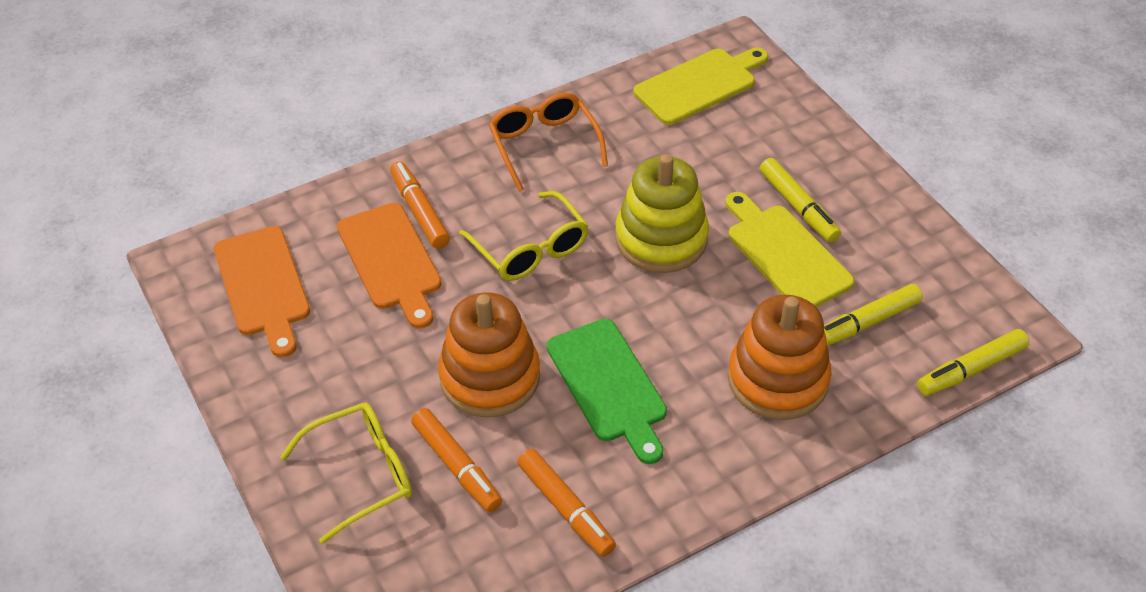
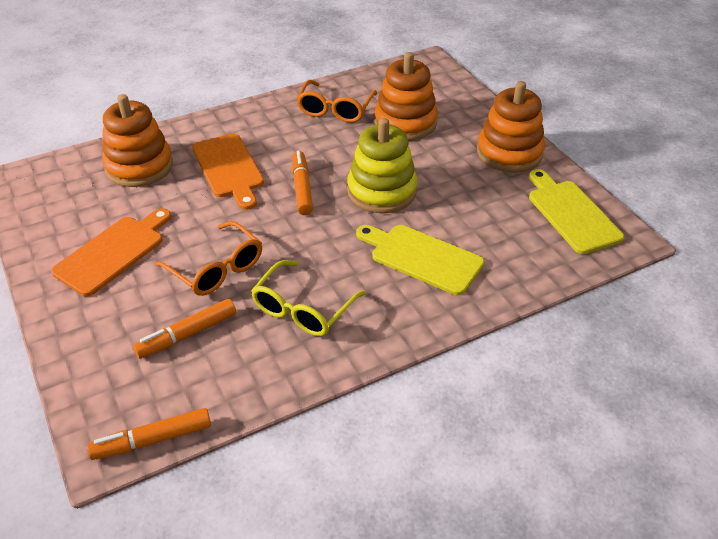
green cutting board: 1 -> 0
orange glasses: 1 -> 2
orange stacking toy: 2 -> 3
yellow glasses: 2 -> 1
yellow marker: 3 -> 0

